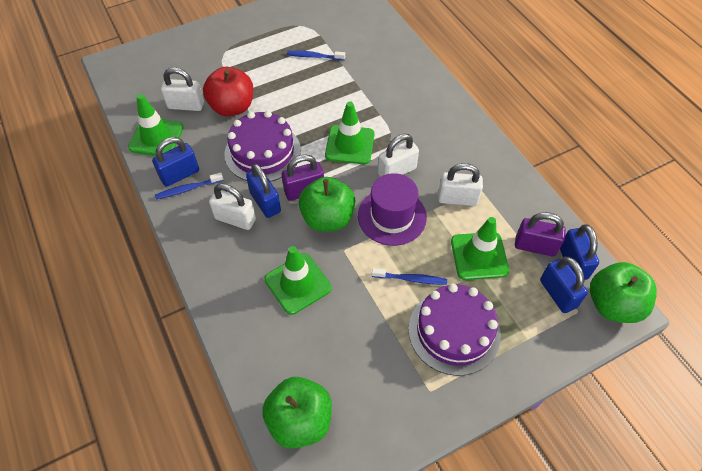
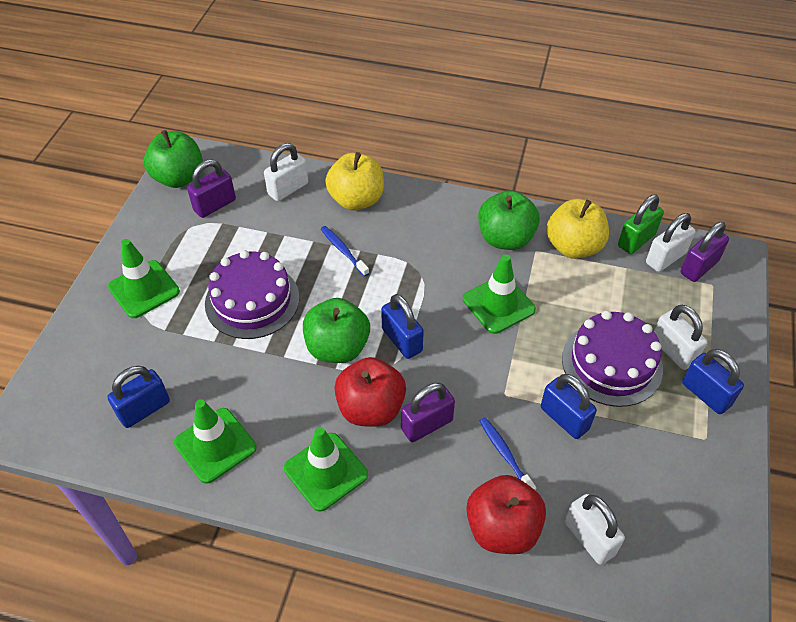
blue toothbrush: 3 -> 2
green padlock: 0 -> 1
purple hat: 1 -> 0
purple padlock: 2 -> 3
red apple: 1 -> 2
yellow apple: 0 -> 2

